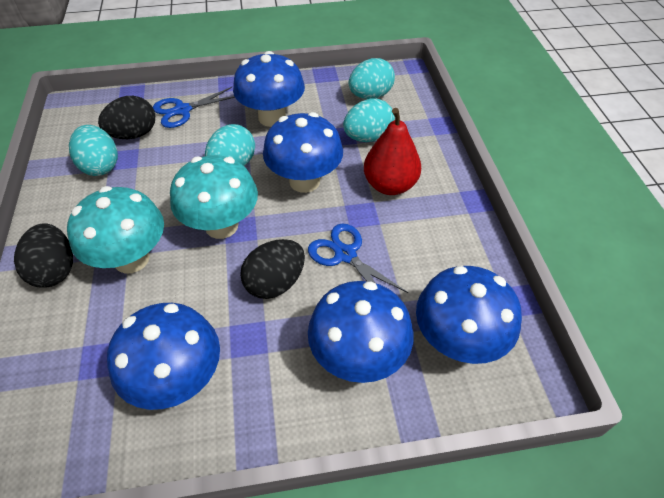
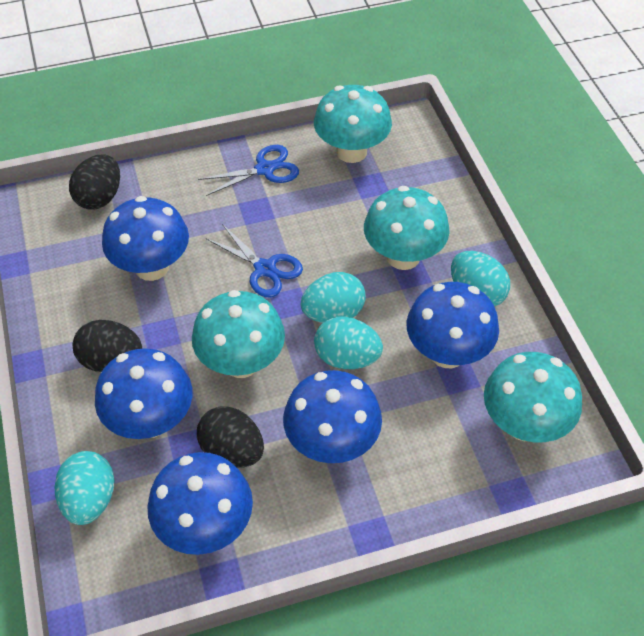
red pear: 1 -> 0
turquoise mushroom: 2 -> 4

